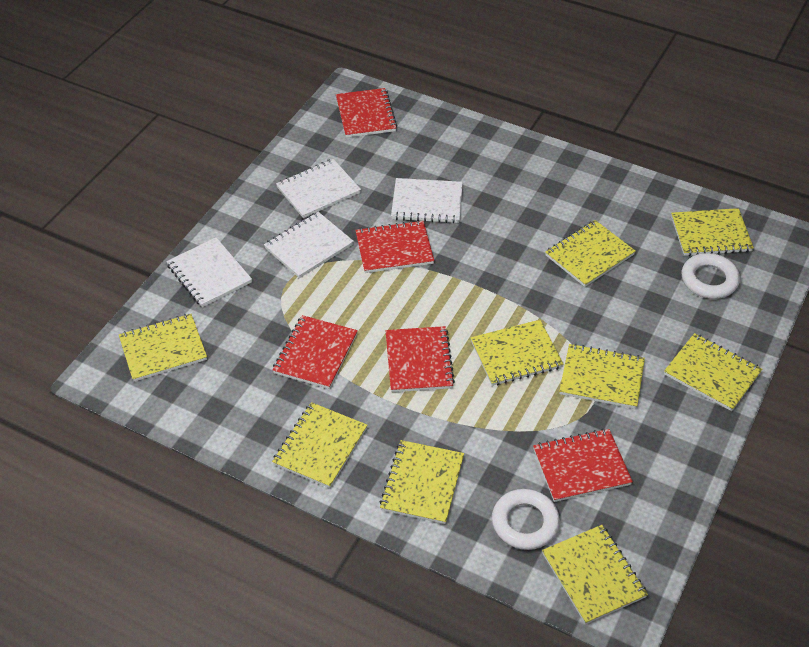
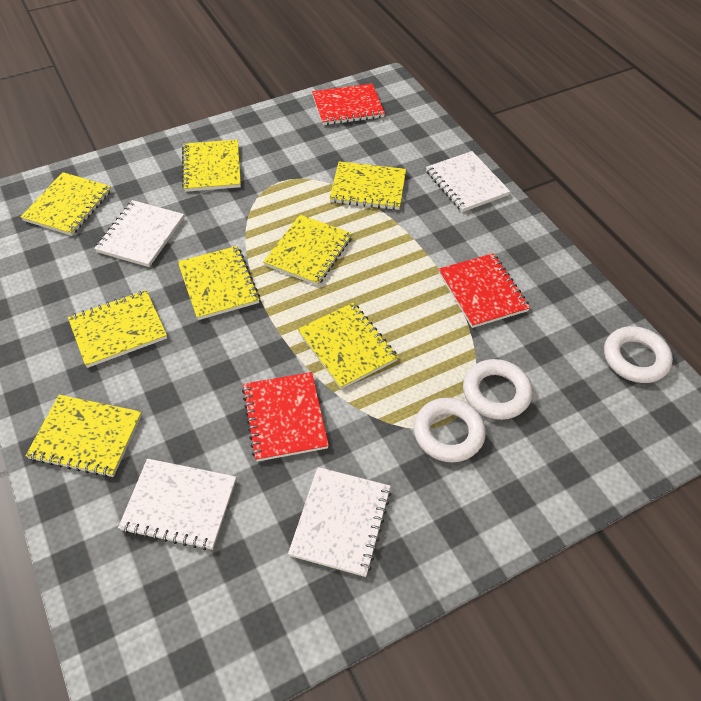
red notebook: 5 -> 3
white ring: 2 -> 3
yellow notebook: 9 -> 8

